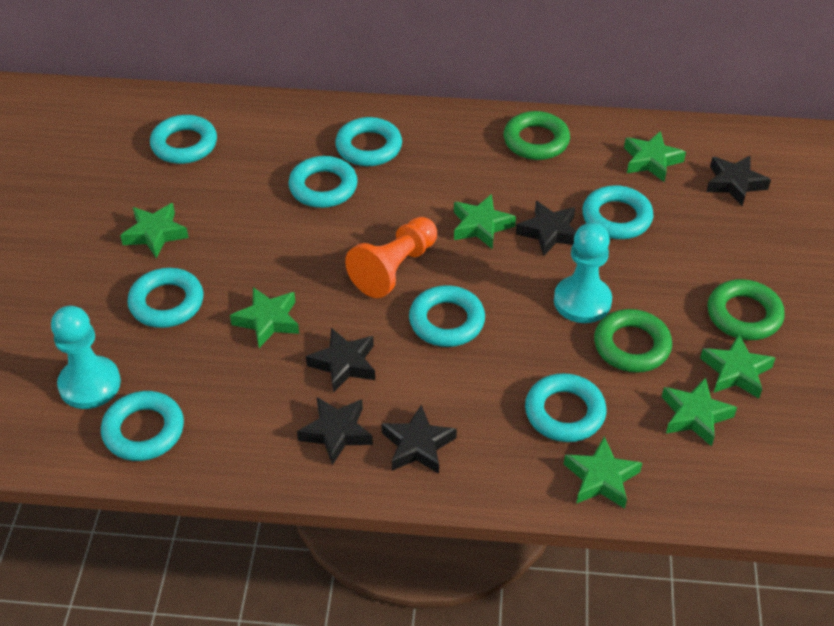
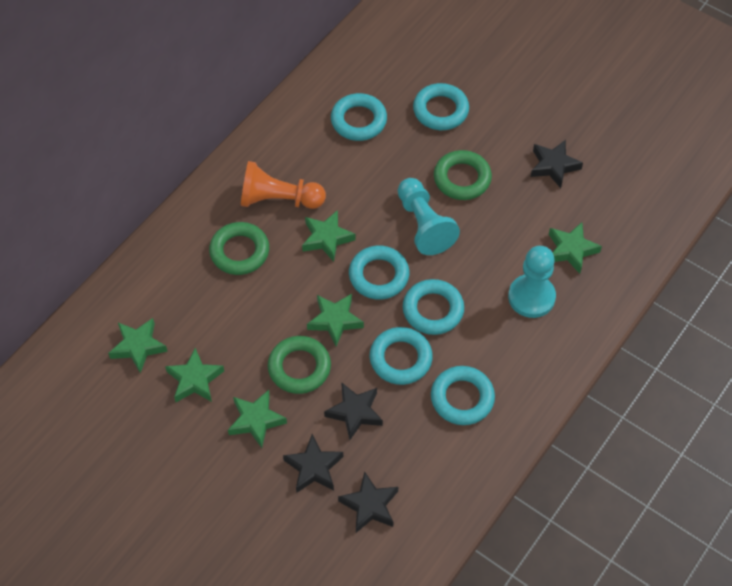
black star: 5 -> 4
green star: 7 -> 6
turquoise ring: 8 -> 6

